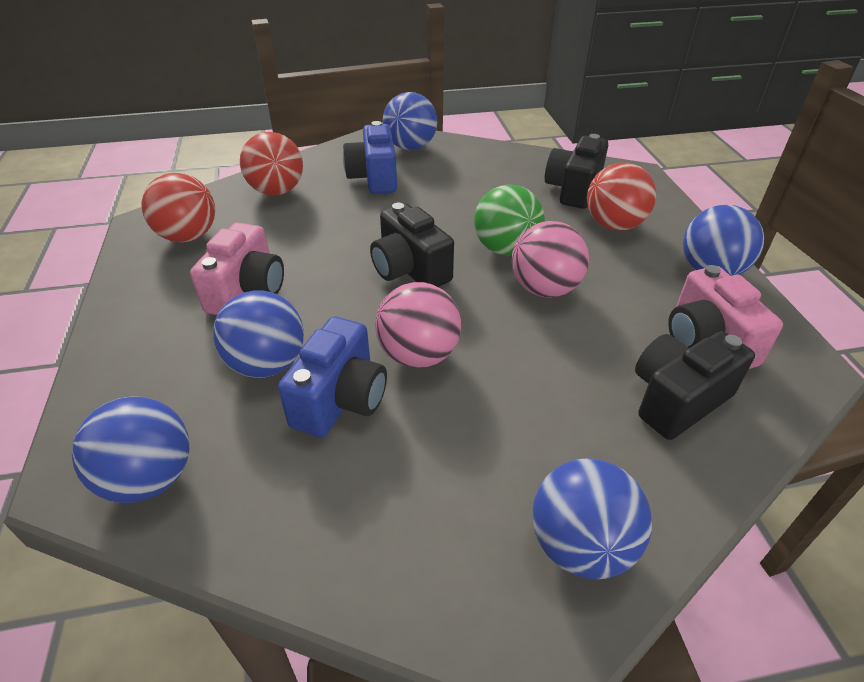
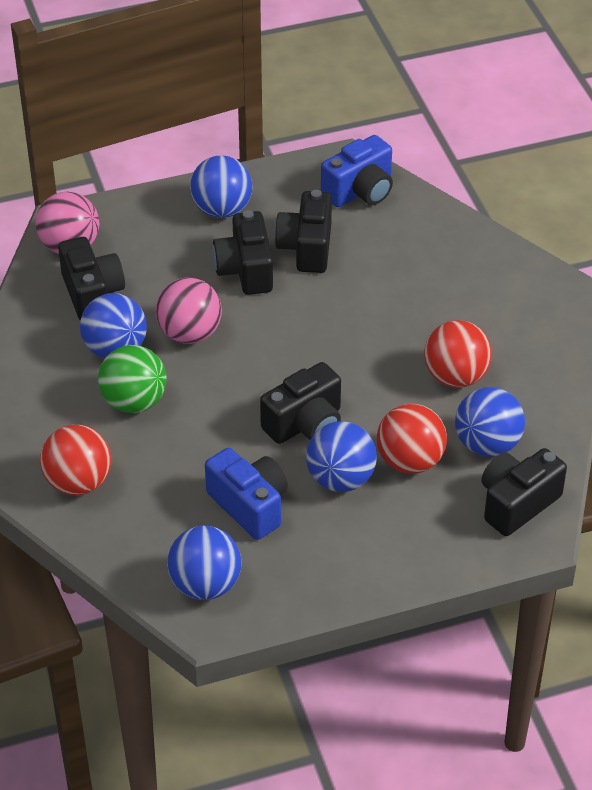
black camera: 3 -> 5
pink camera: 2 -> 0

